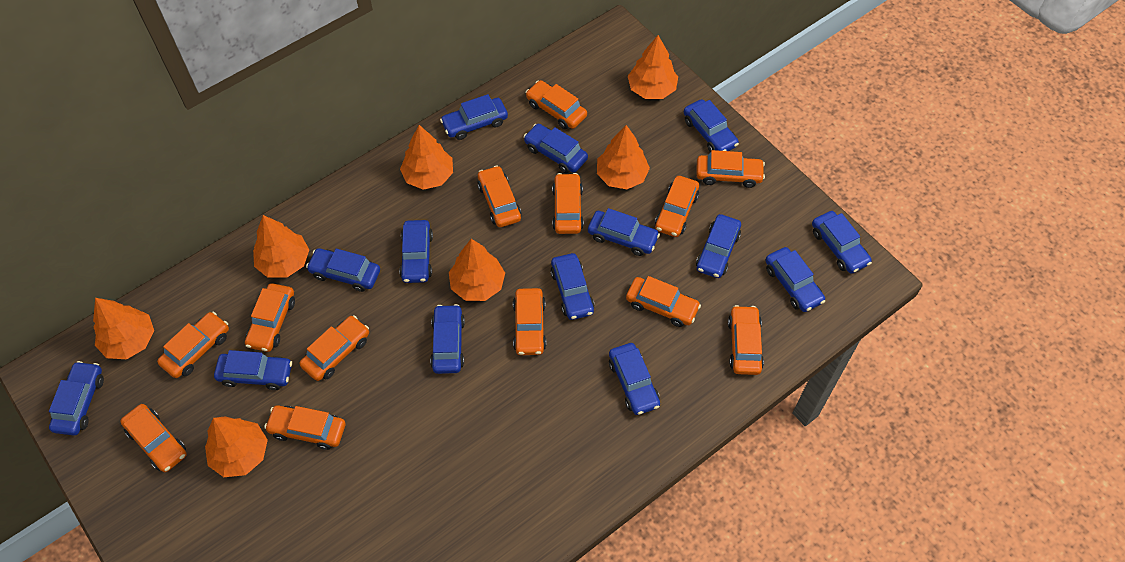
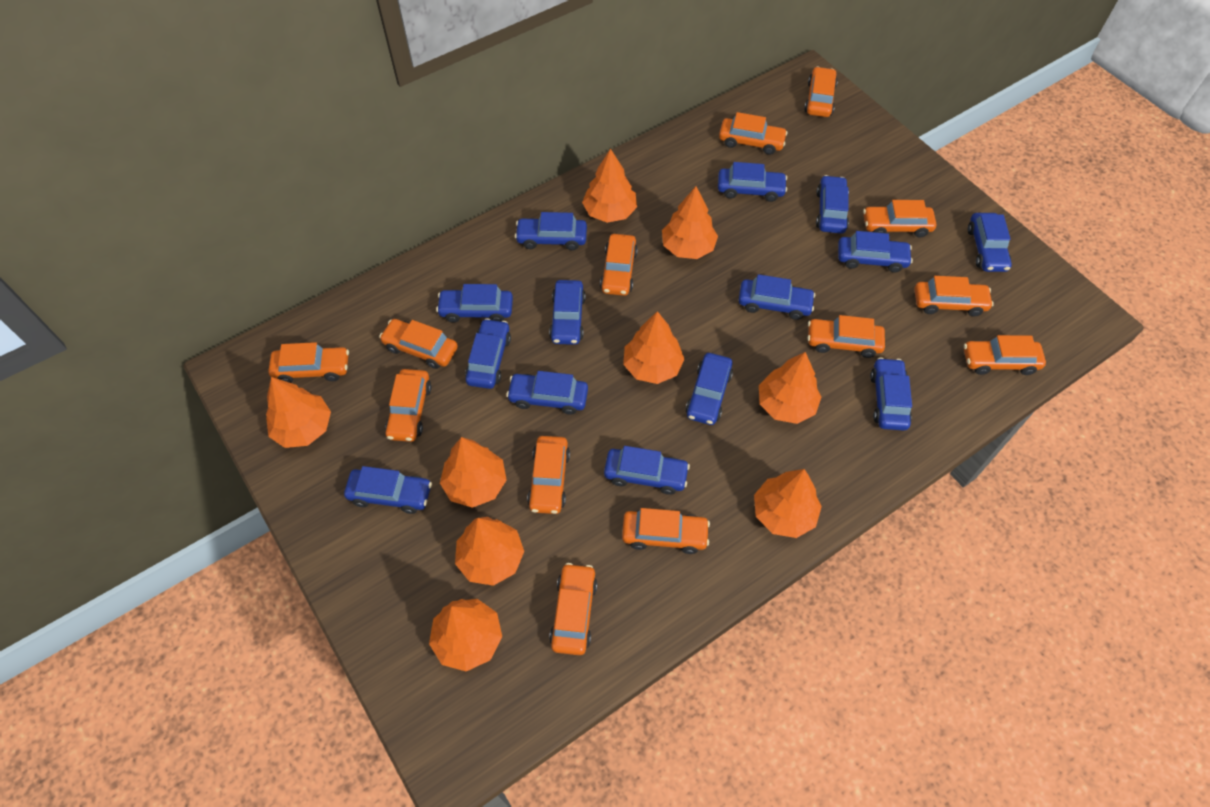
orange tree: 7 -> 9

